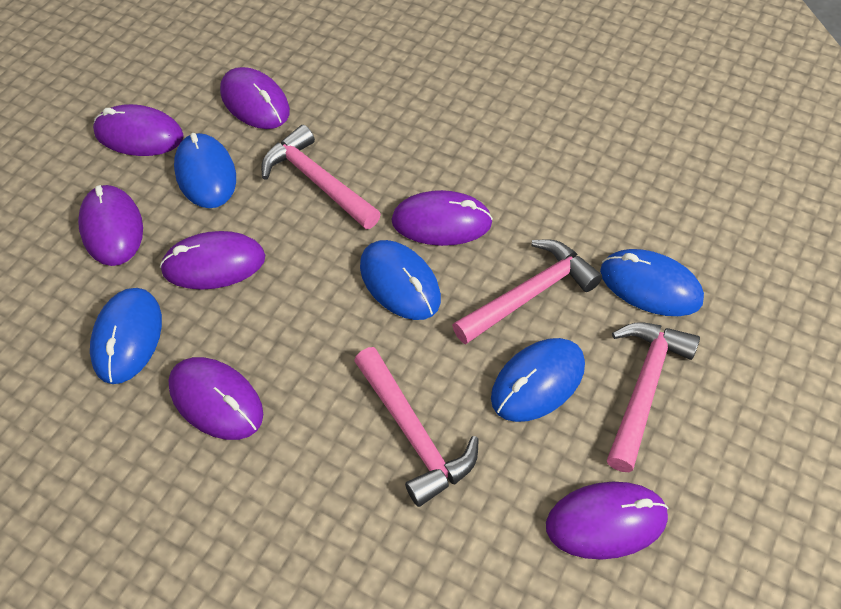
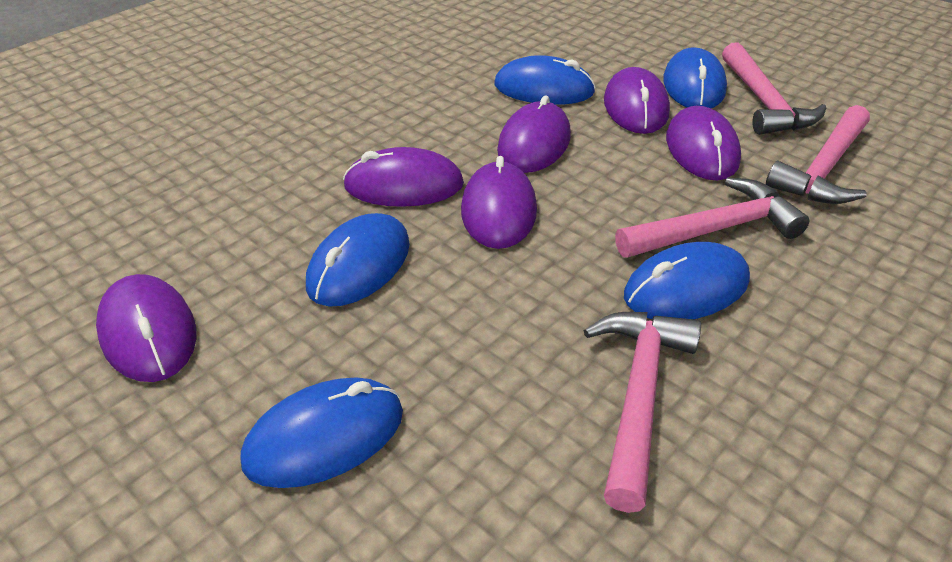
purple mouse: 7 -> 6

